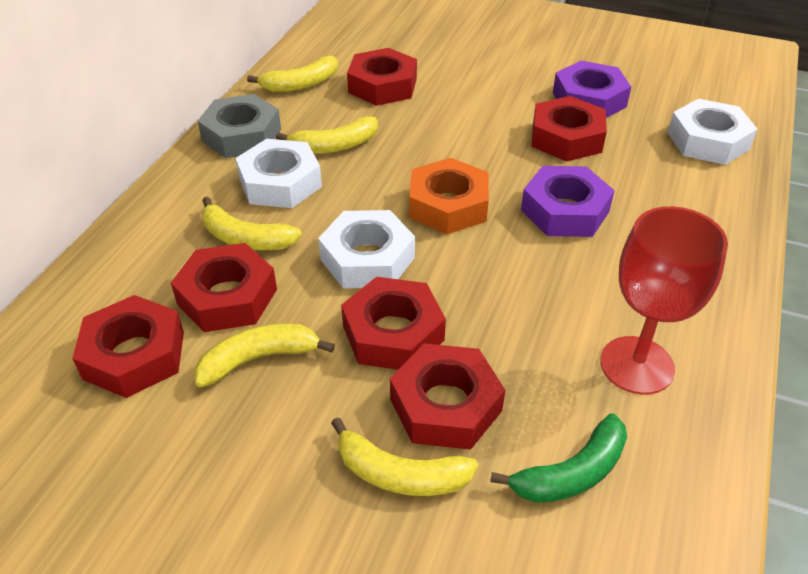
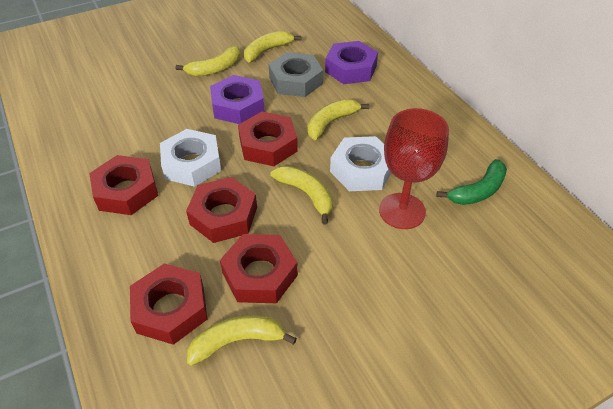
orange nut: 1 -> 0
red nut: 6 -> 5
white nut: 3 -> 2

